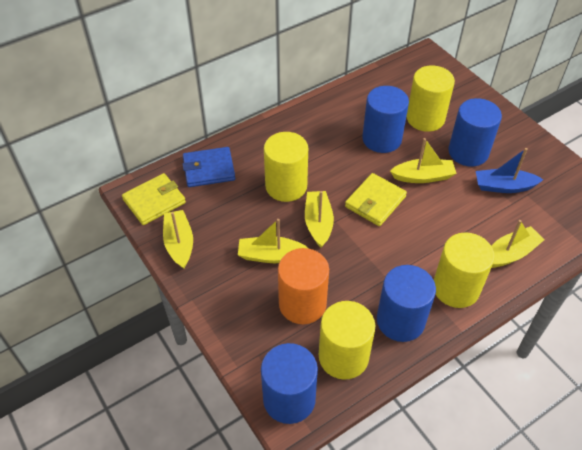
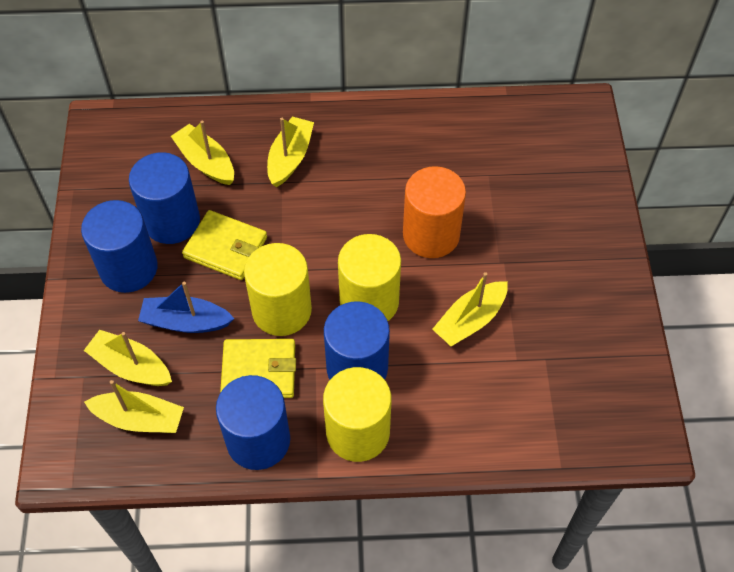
blue wallet: 1 -> 0
yellow cylinder: 4 -> 3

